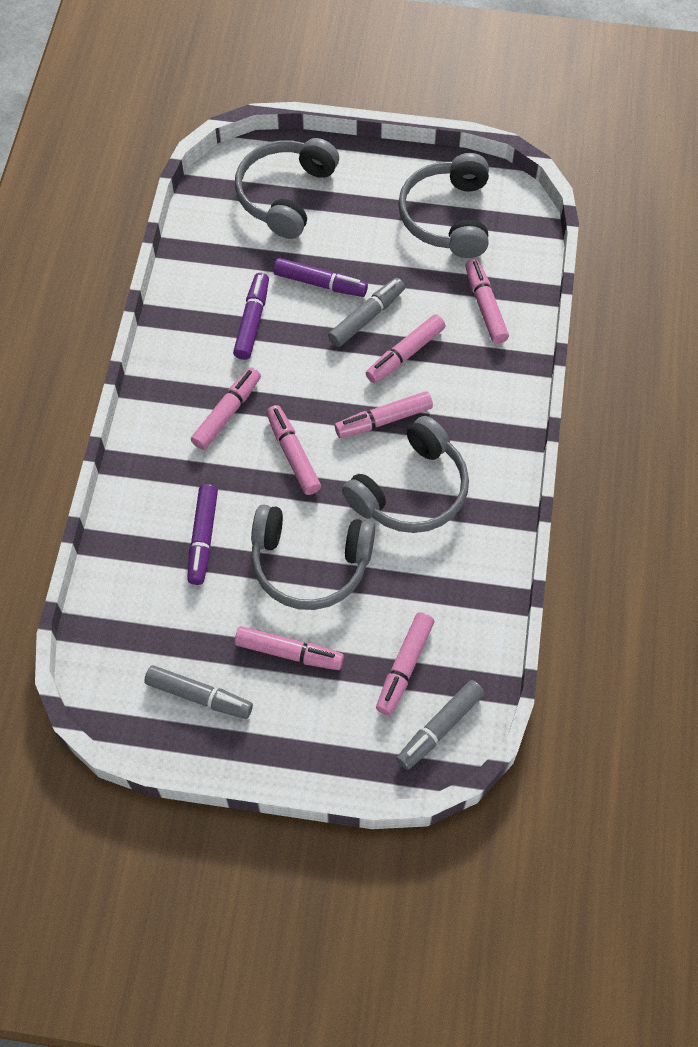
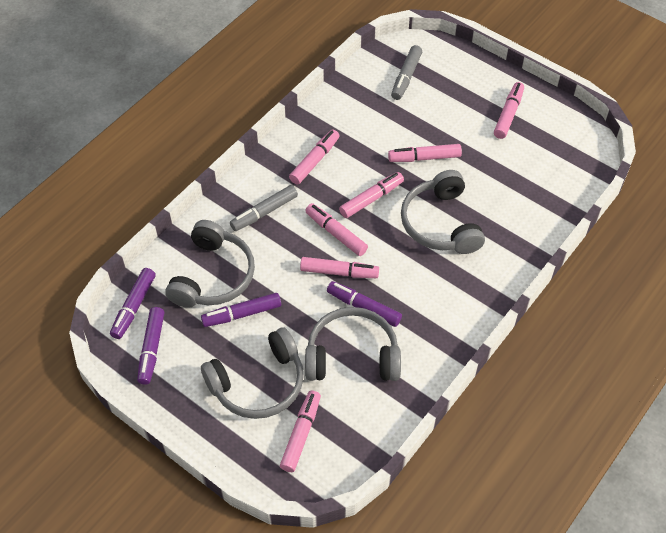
grey marker: 3 -> 2
purple marker: 3 -> 4

